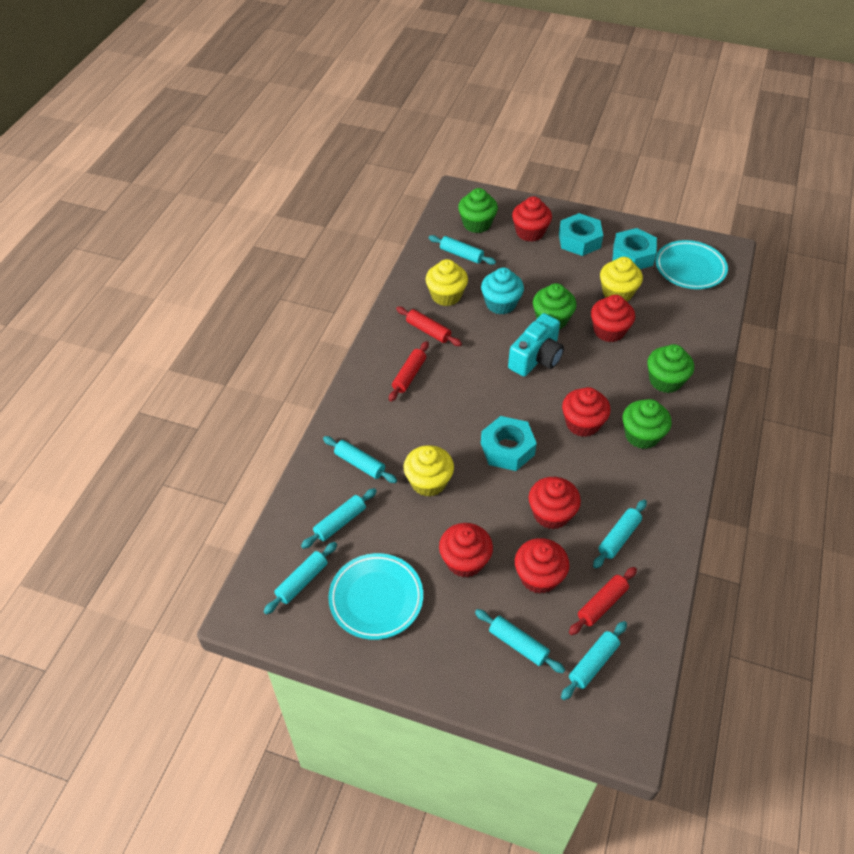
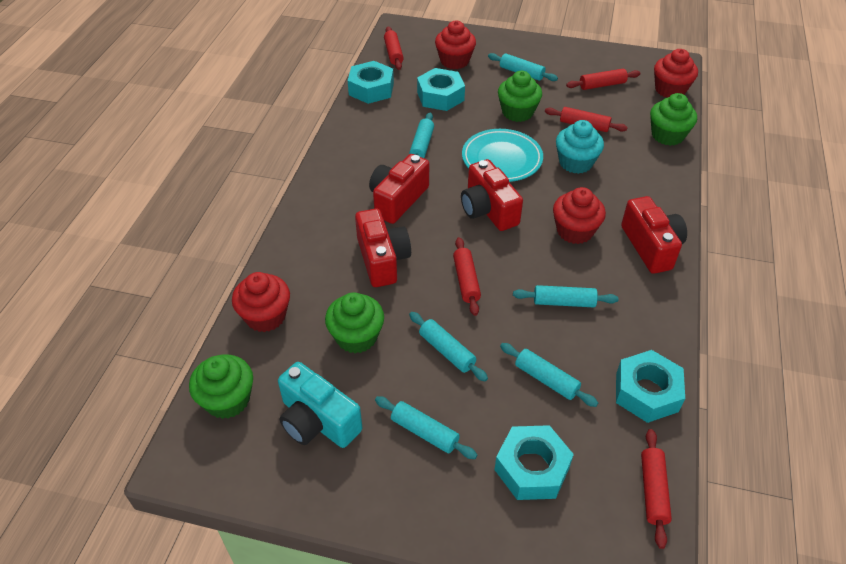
red camera: 0 -> 4
red cupcake: 6 -> 4
red rolling pin: 3 -> 5
turquoise nut: 3 -> 4
turquoise plate: 2 -> 1
turquoise rolling pin: 7 -> 6
yellow cupcake: 3 -> 0

